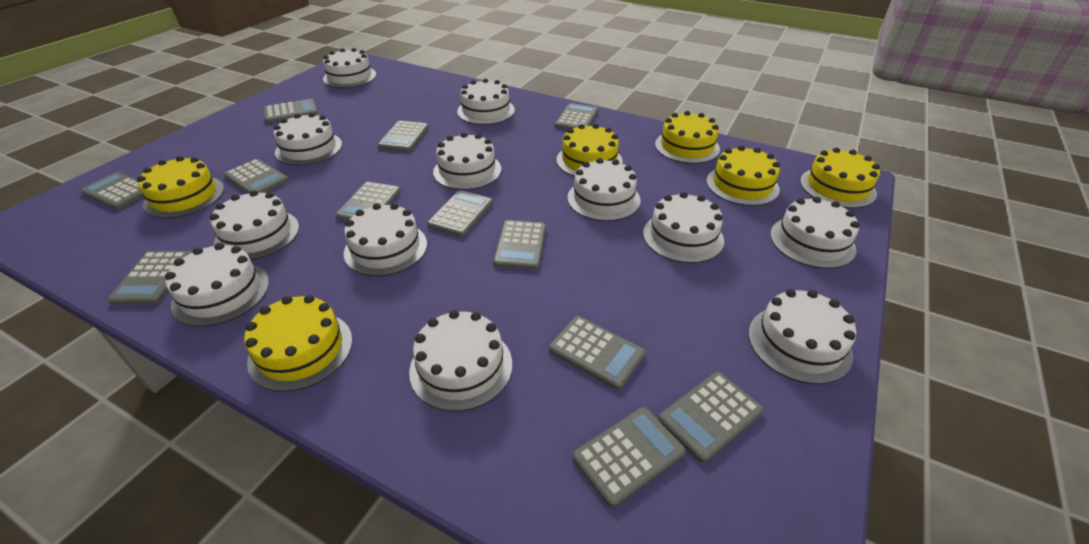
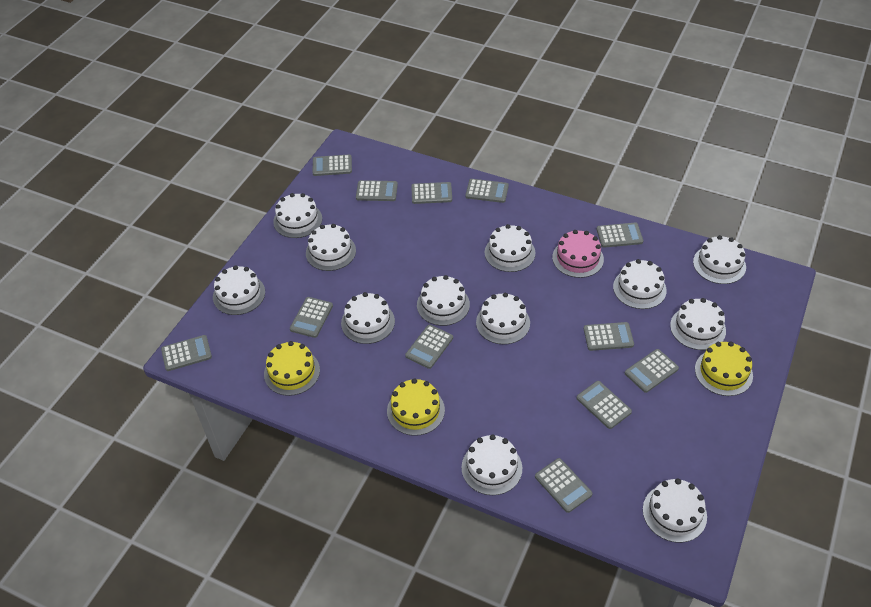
pink cake: 0 -> 1
yellow cake: 6 -> 3

